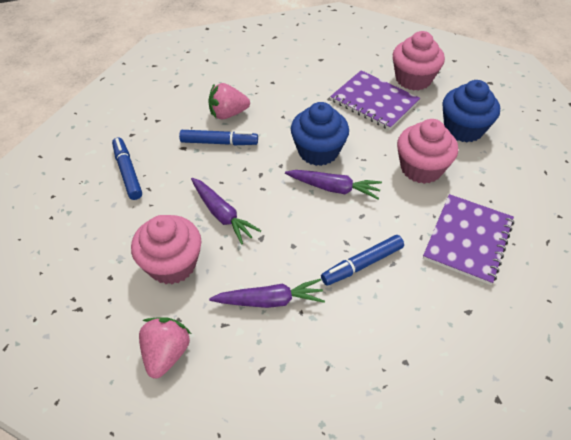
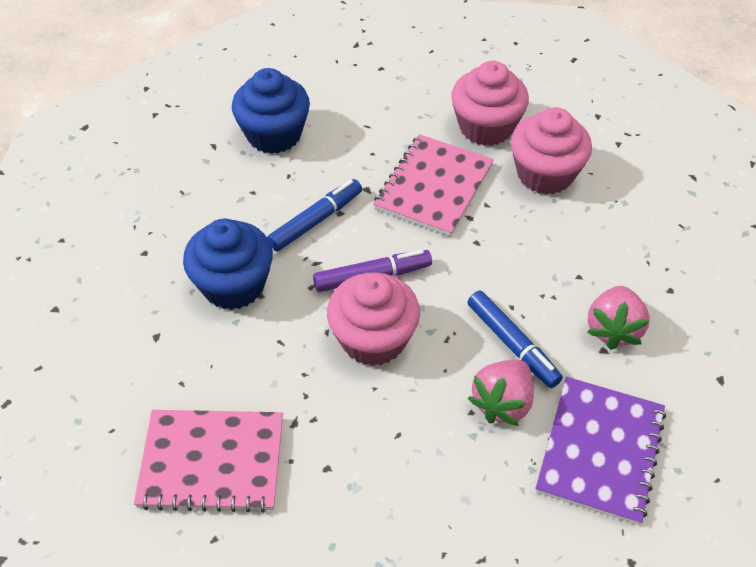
blue marker: 3 -> 2
pink notebook: 0 -> 2
purple carrot: 3 -> 0
purple marker: 0 -> 1
purple notebook: 2 -> 1

